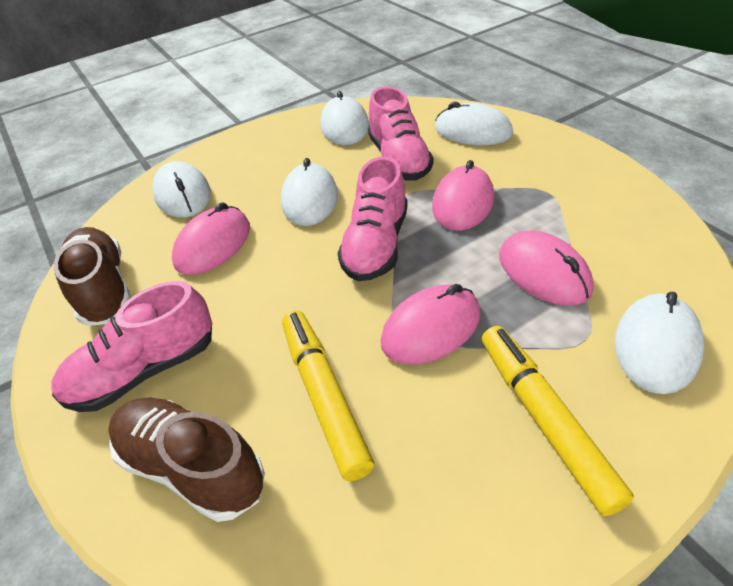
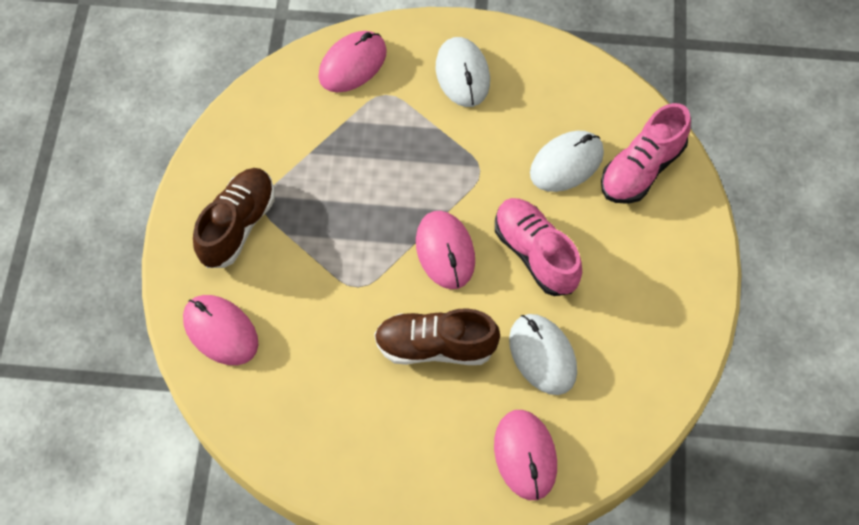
pink shoe: 3 -> 2
white mouse: 5 -> 3
yellow marker: 2 -> 0

